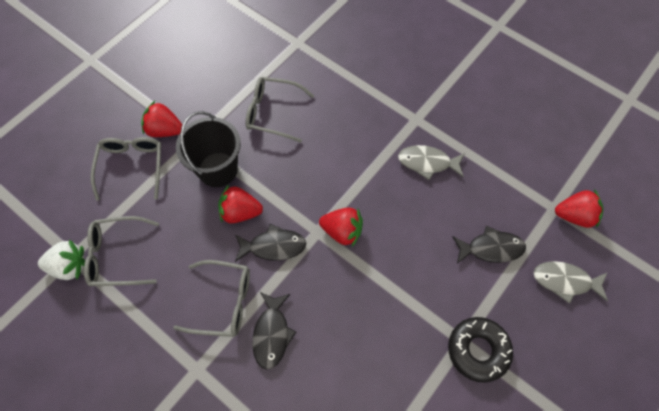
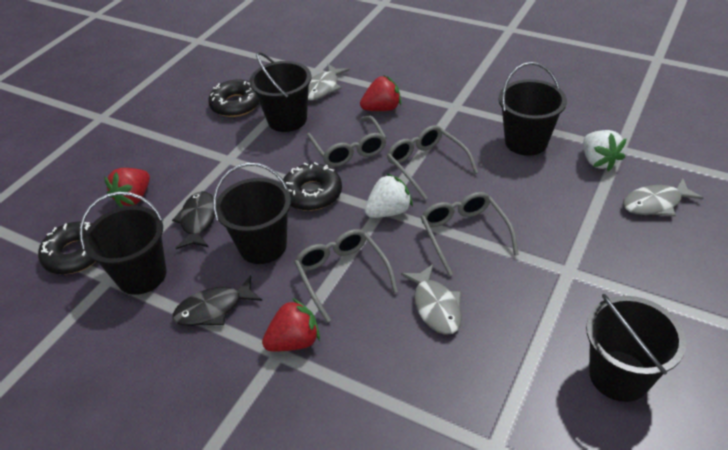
black bucket: 1 -> 5
black donut: 1 -> 3
black fish: 3 -> 2
grey fish: 2 -> 3
red strawberry: 4 -> 3
white strawberry: 1 -> 2

